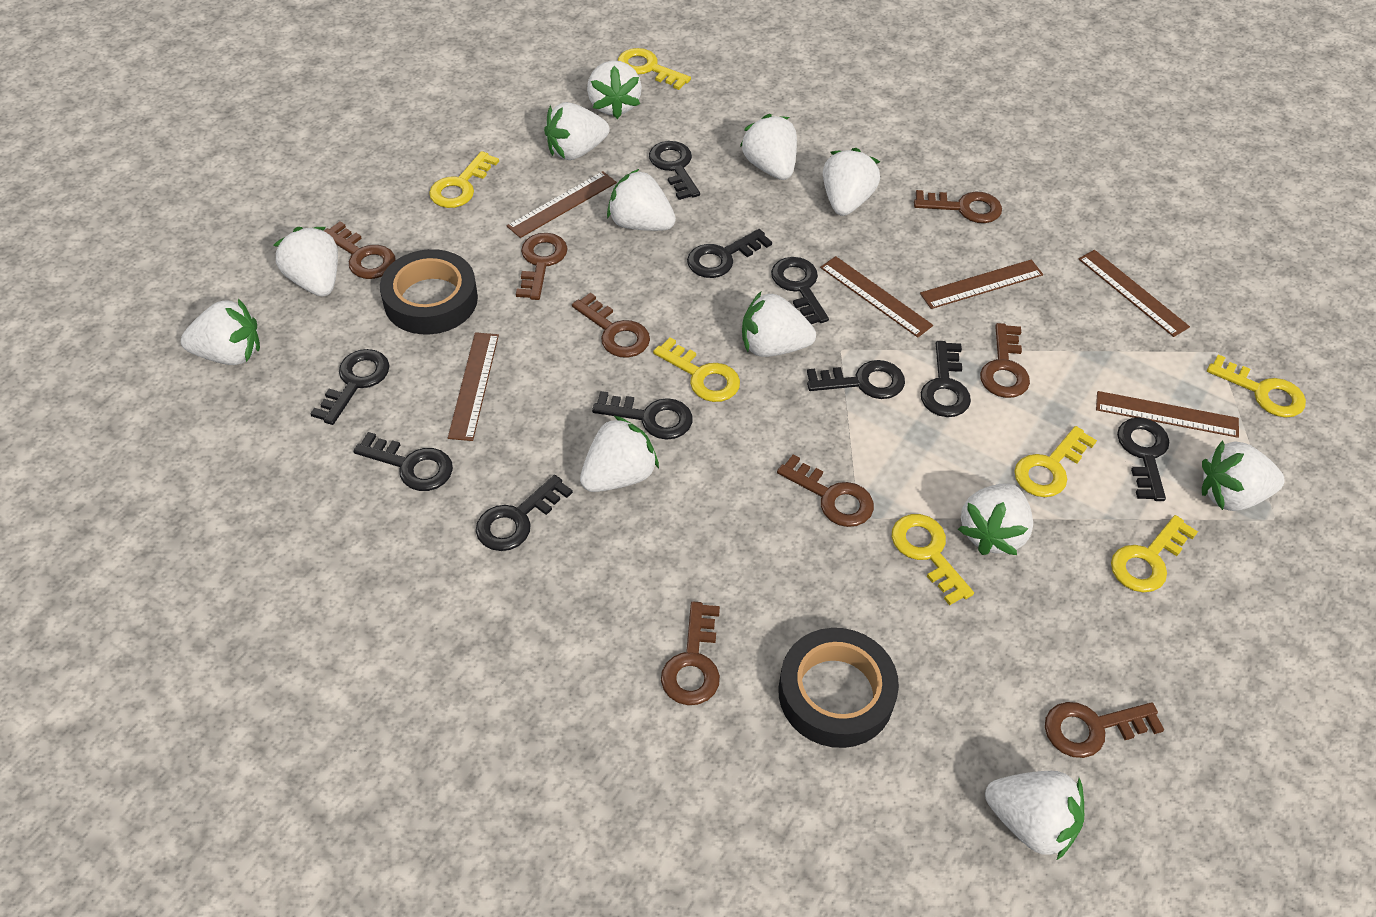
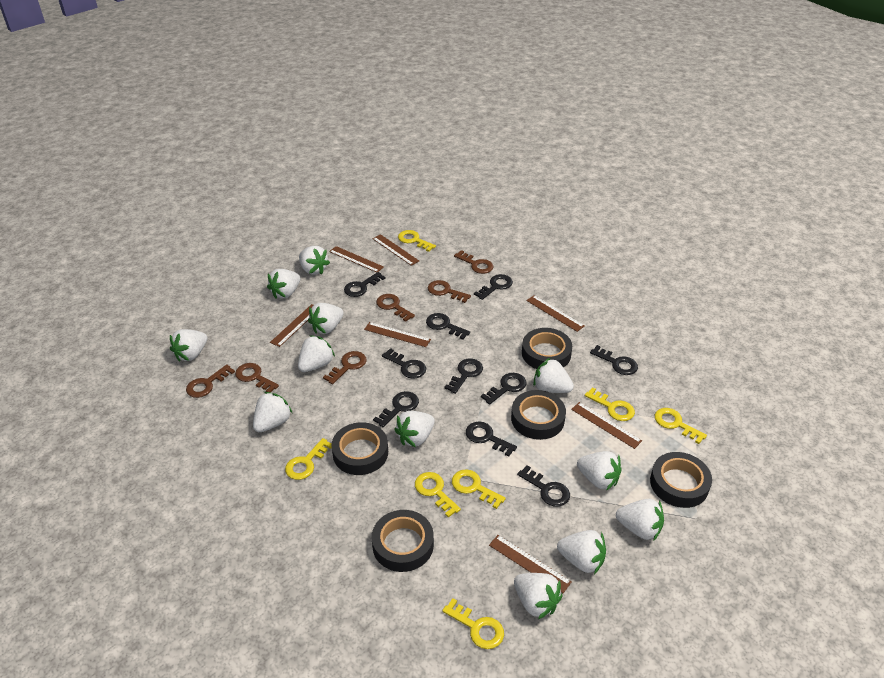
black tape: 2 -> 5
brown key: 8 -> 6
brown ruler: 6 -> 7

